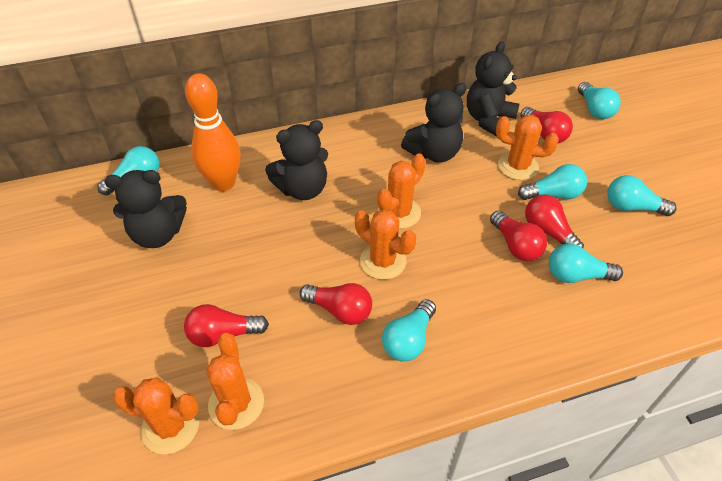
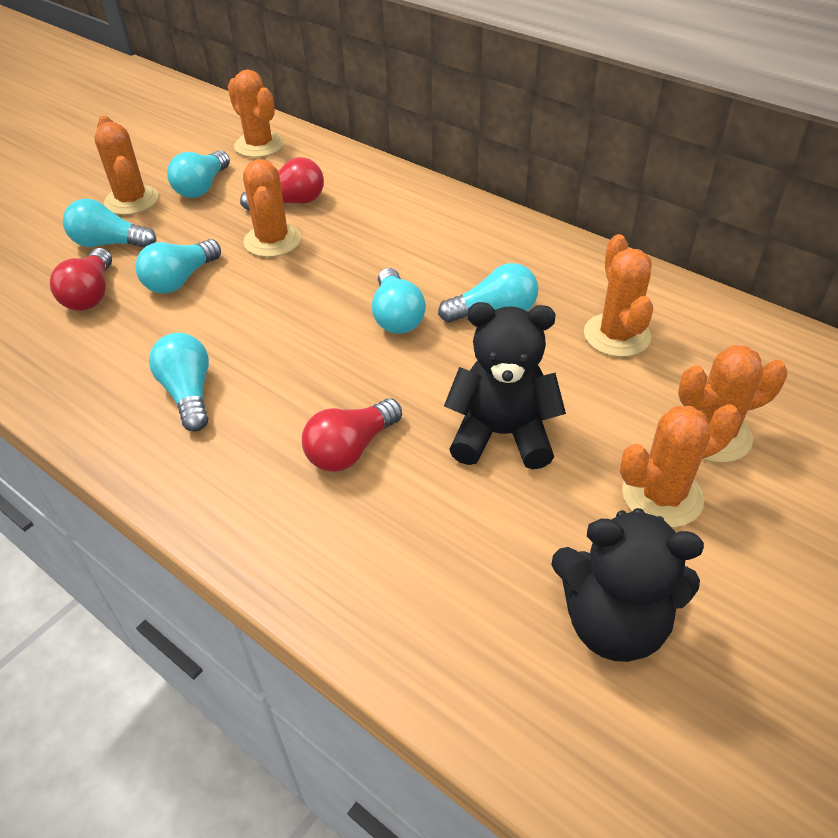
black teddy bear: 4 -> 2
orange bowling pin: 1 -> 0
orange cactus: 5 -> 6
red light bulb: 5 -> 3

